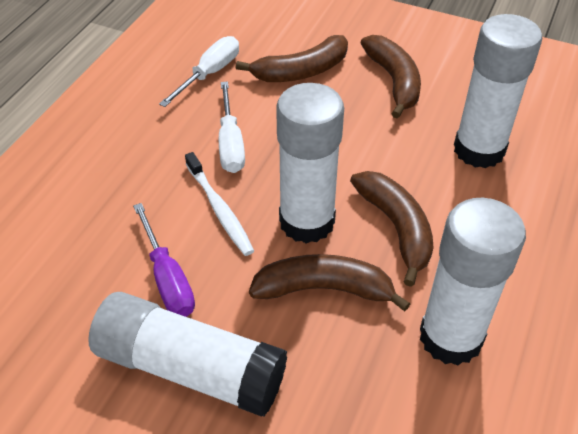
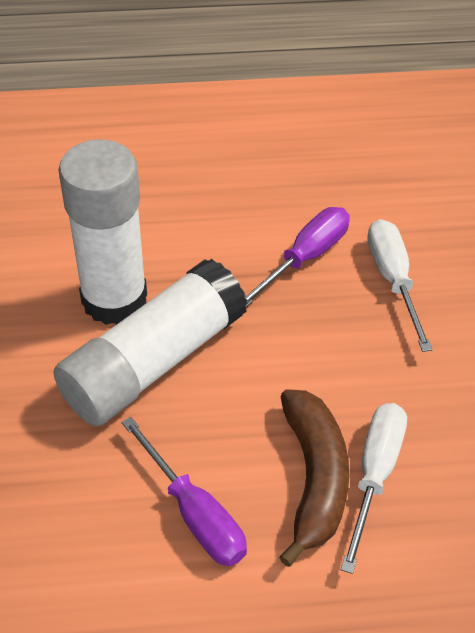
brown banana: 4 -> 1
purple screwdriver: 1 -> 2
white glue stick: 4 -> 2
white toothbrush: 1 -> 0

